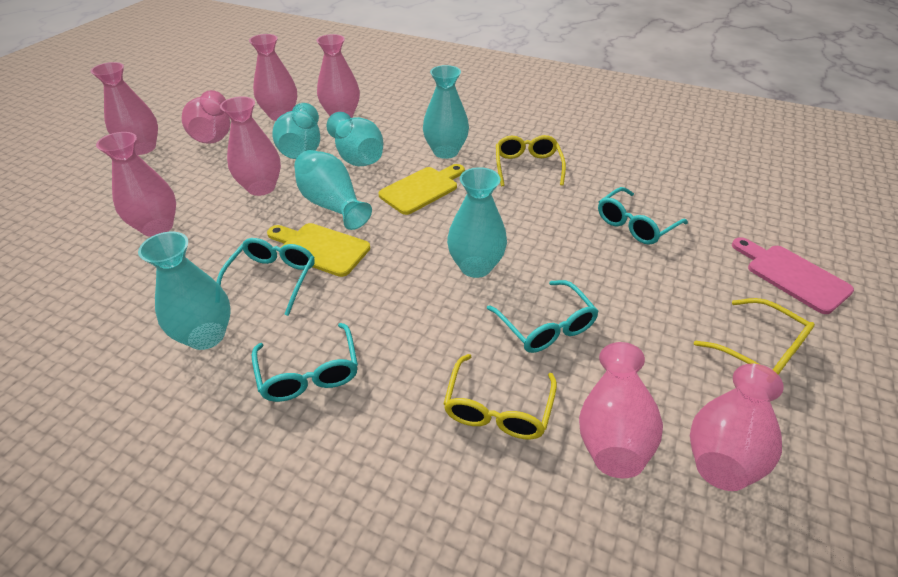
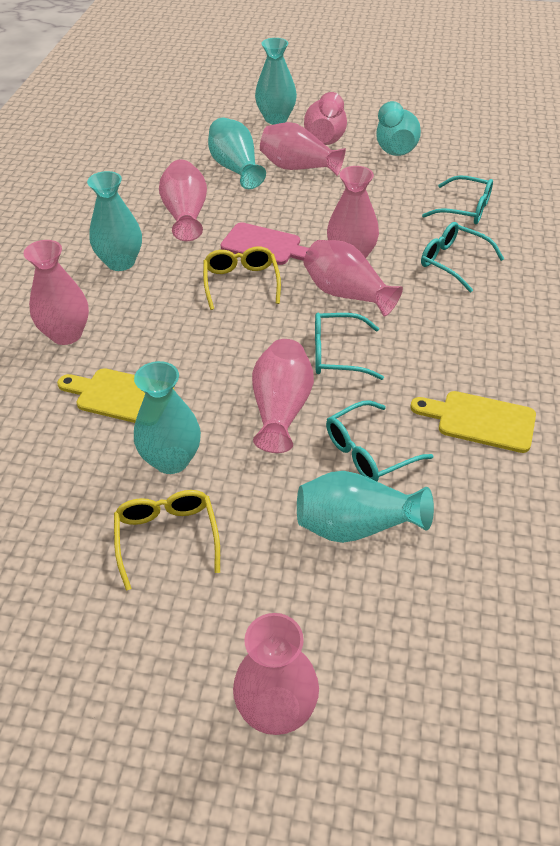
yellow glasses: 3 -> 2

